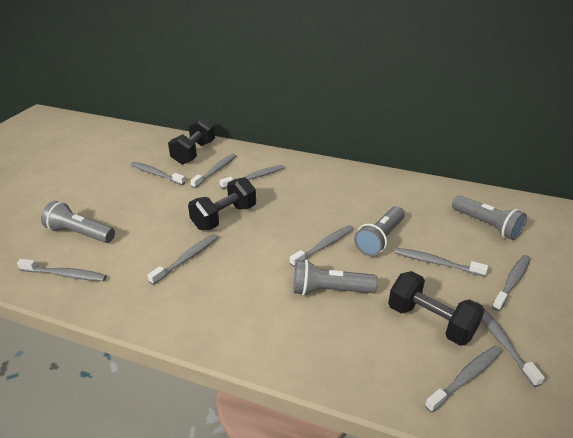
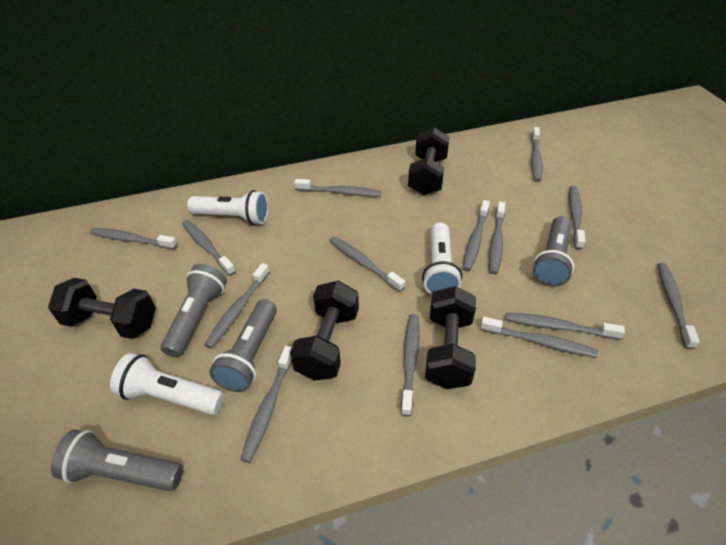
black dumbbell: 3 -> 4
grey toothbrush: 10 -> 14
white flashlight: 0 -> 3

